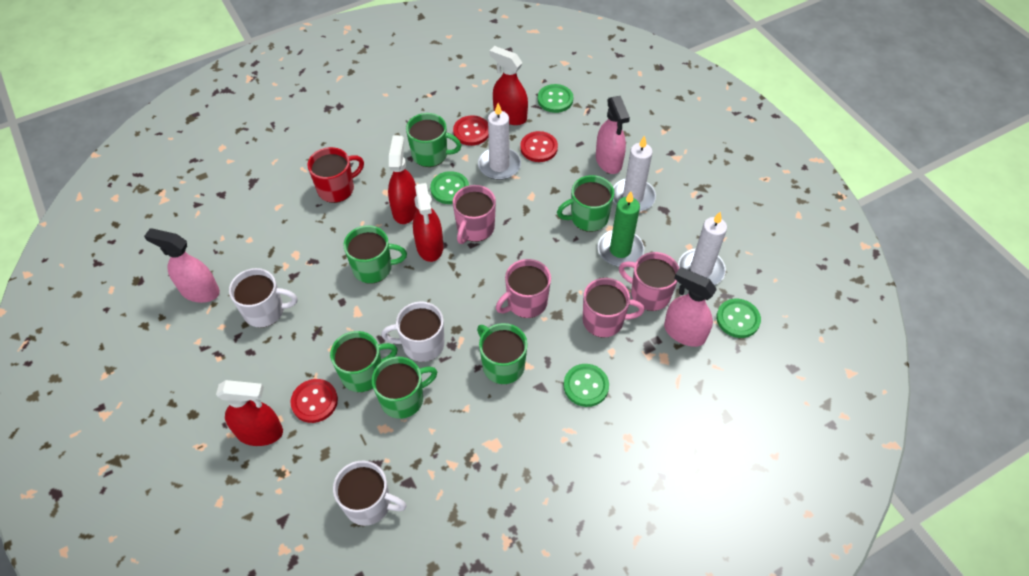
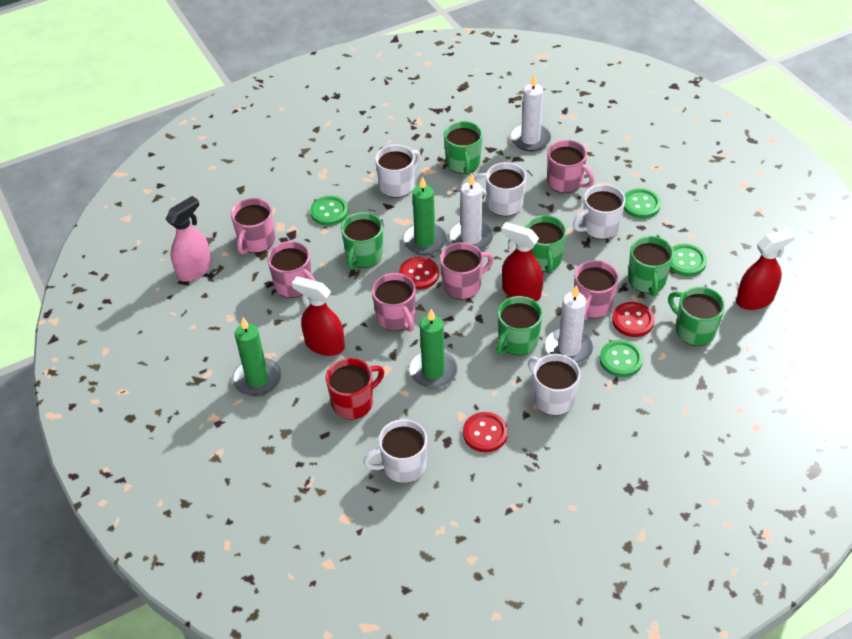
green candle: 1 -> 3
pink mug: 4 -> 6
pink spray bottle: 3 -> 1
red spray bottle: 4 -> 3
white mug: 3 -> 5

